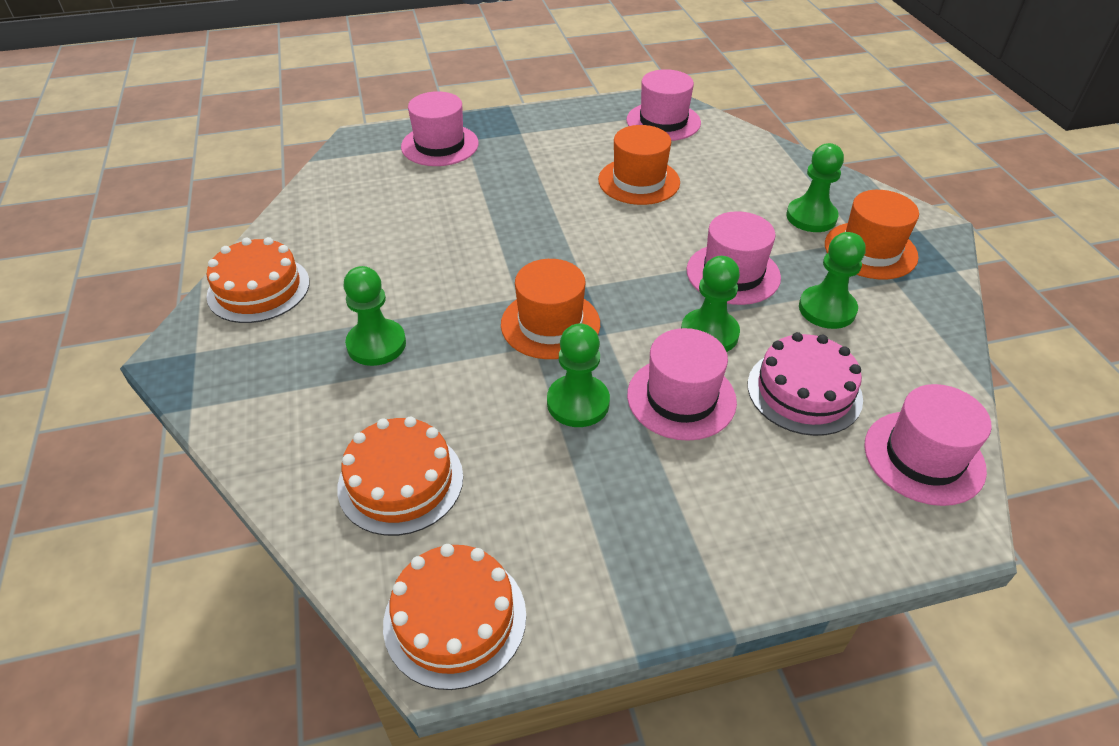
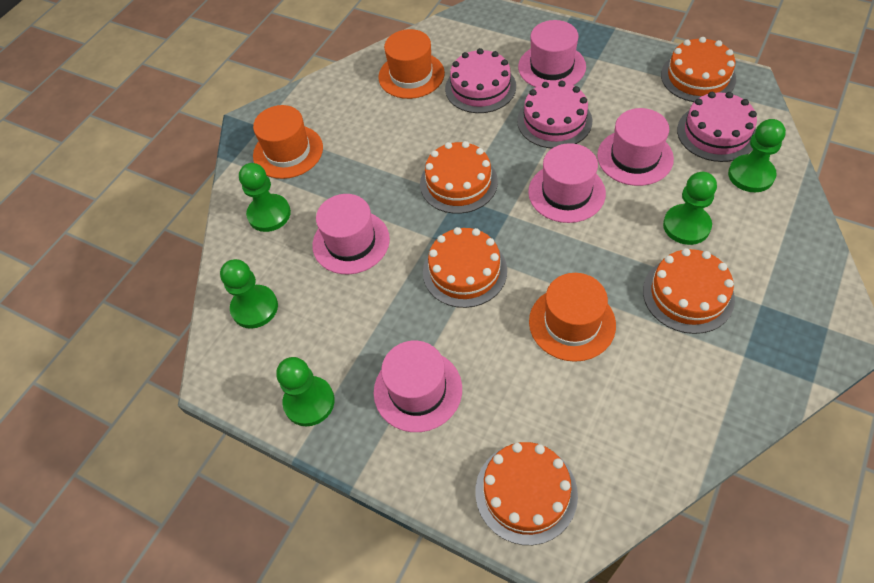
orange cake: 3 -> 5
pink cake: 1 -> 3

